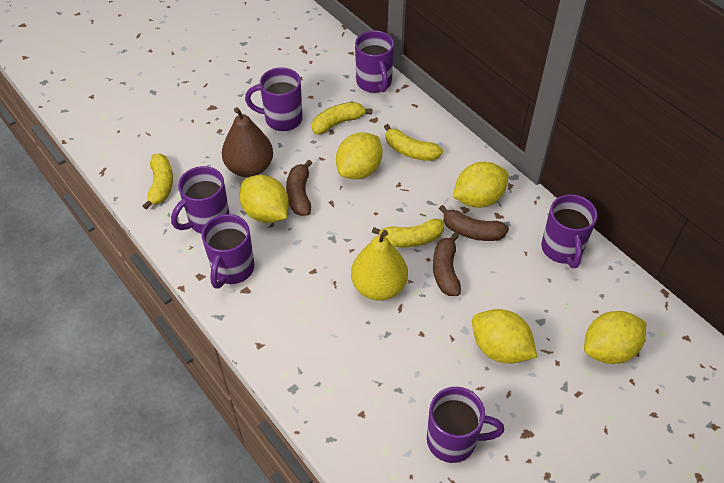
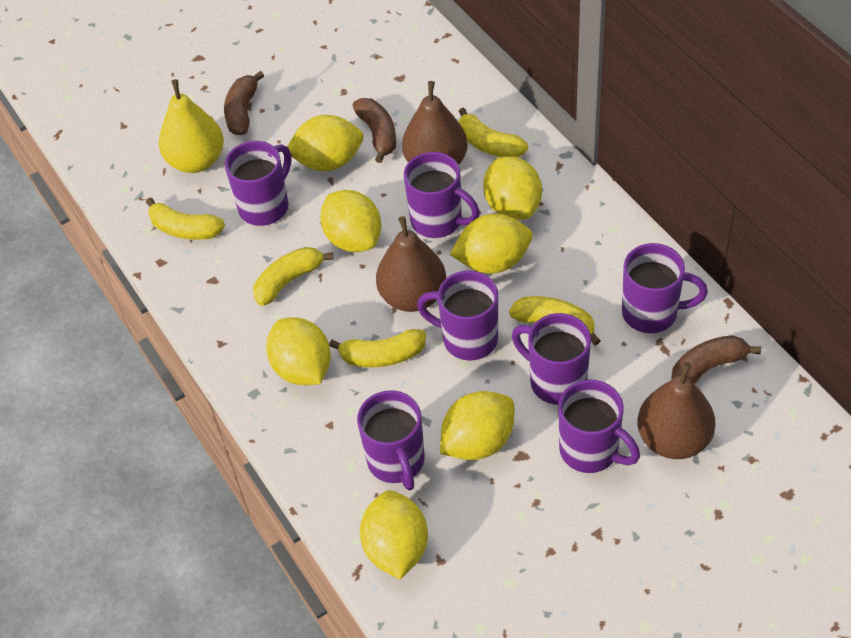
brown pear: 1 -> 3
purple mug: 6 -> 7
yellow banana: 4 -> 5
yellow lemon: 5 -> 7

